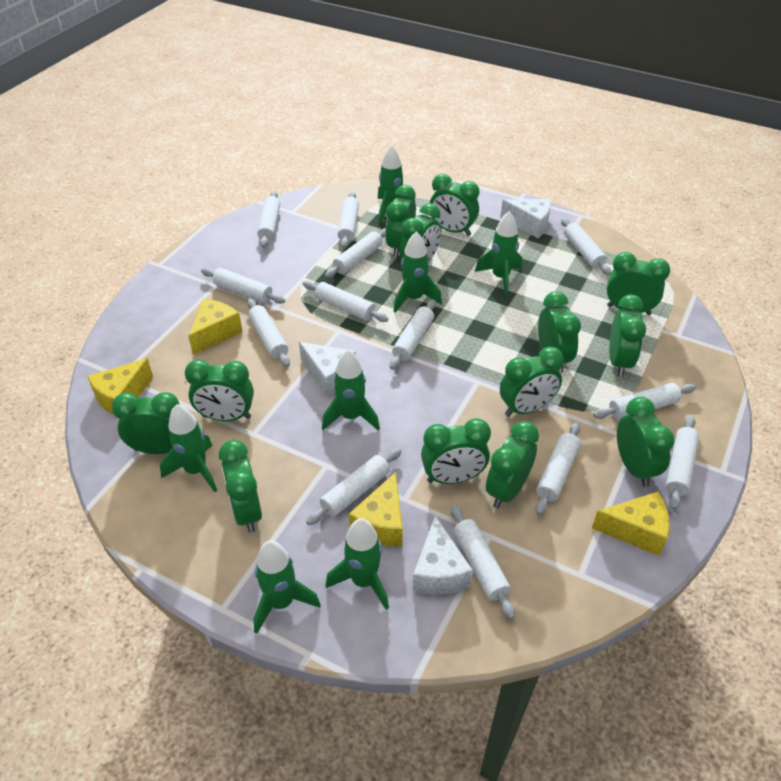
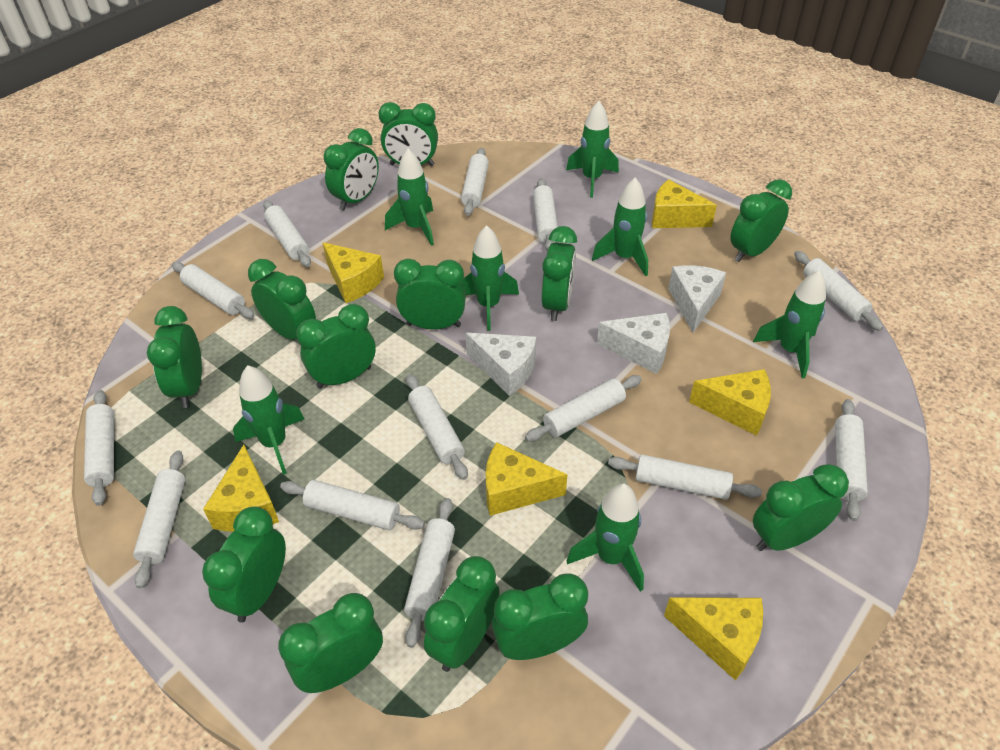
yellow cheese: 4 -> 6

